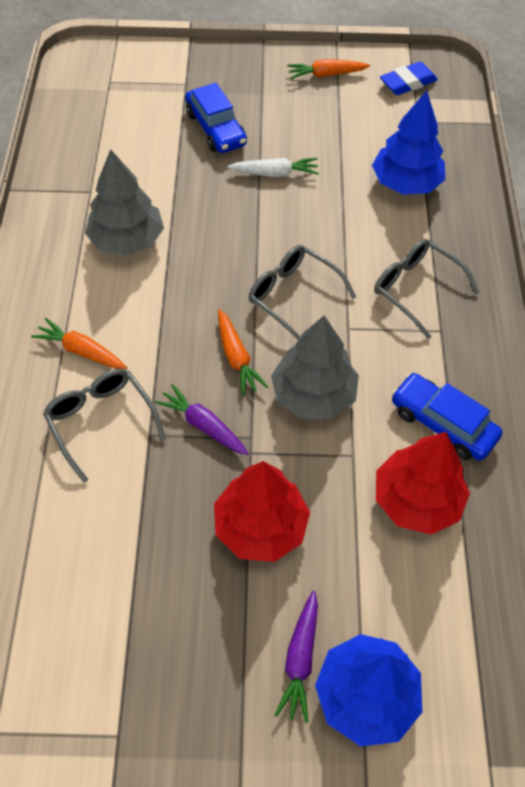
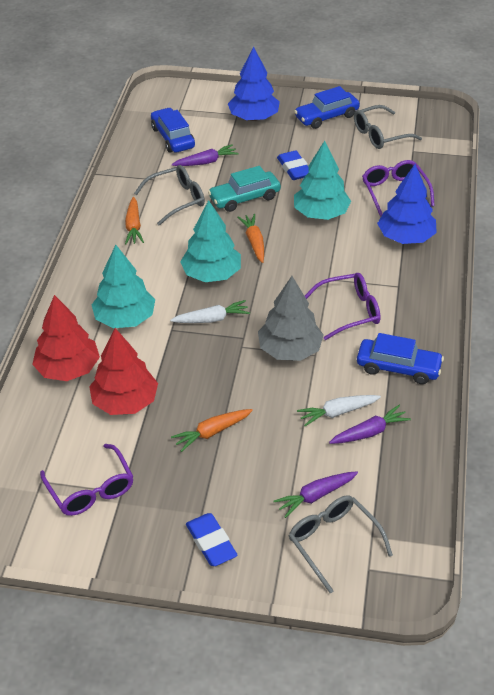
blue car: 2 -> 3
blue eraser: 1 -> 2
grey tree: 2 -> 1
purple carrot: 2 -> 3
purple glasses: 0 -> 3
turquoise car: 0 -> 1
turquoise tree: 0 -> 3
white carrot: 1 -> 2

